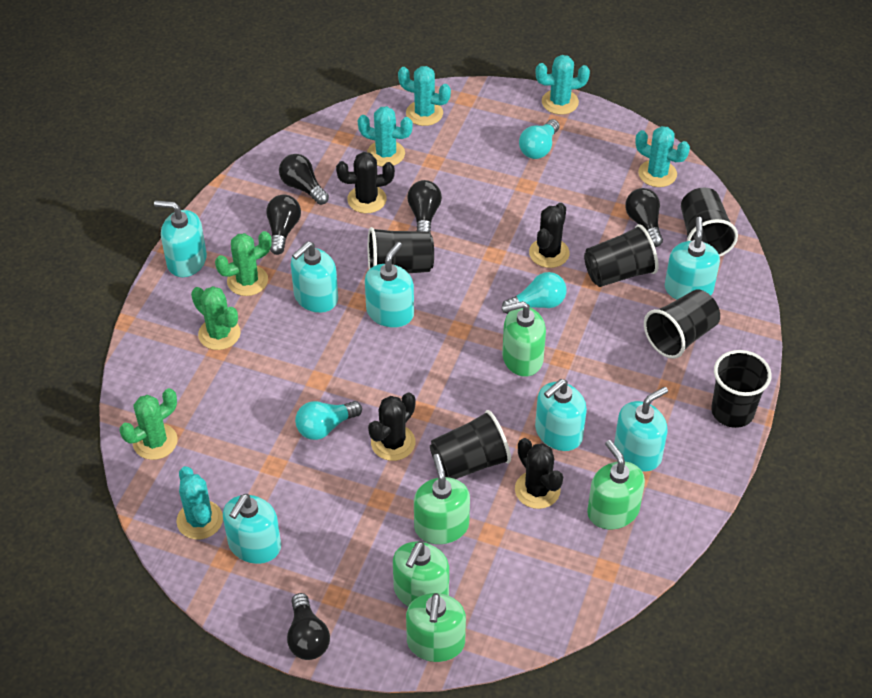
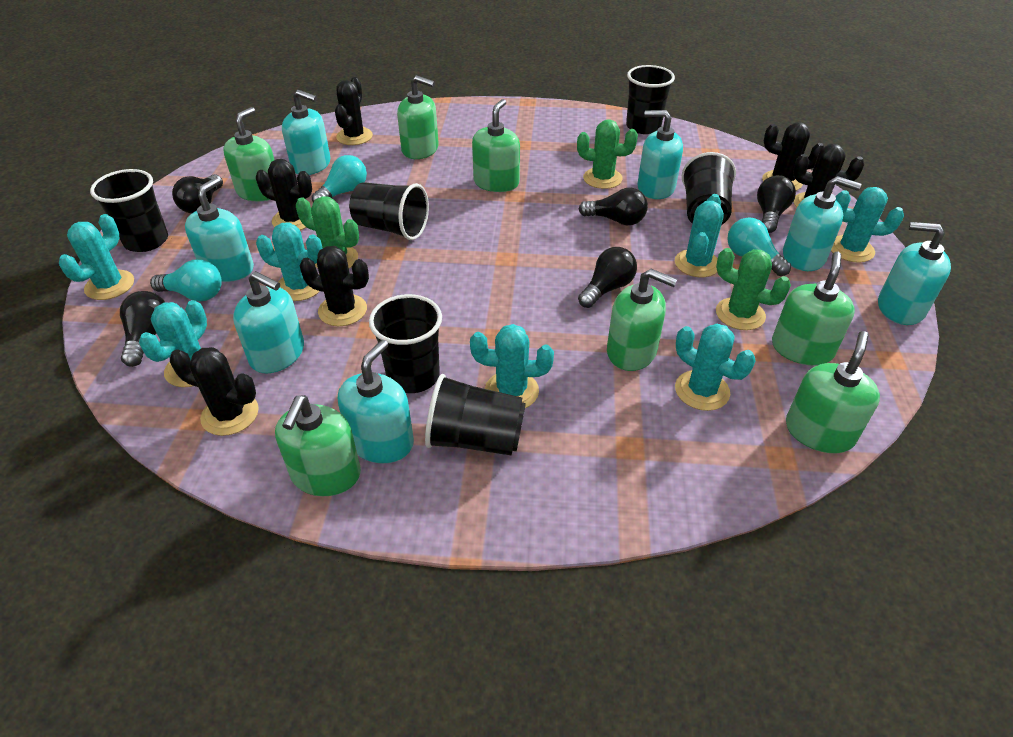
black cactus: 4 -> 6
green soap dispenser: 5 -> 7
turquoise cactus: 5 -> 7

